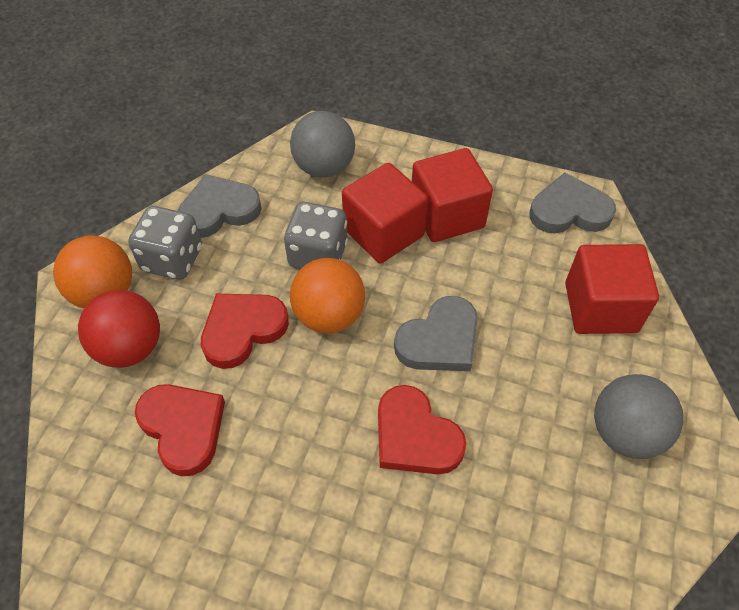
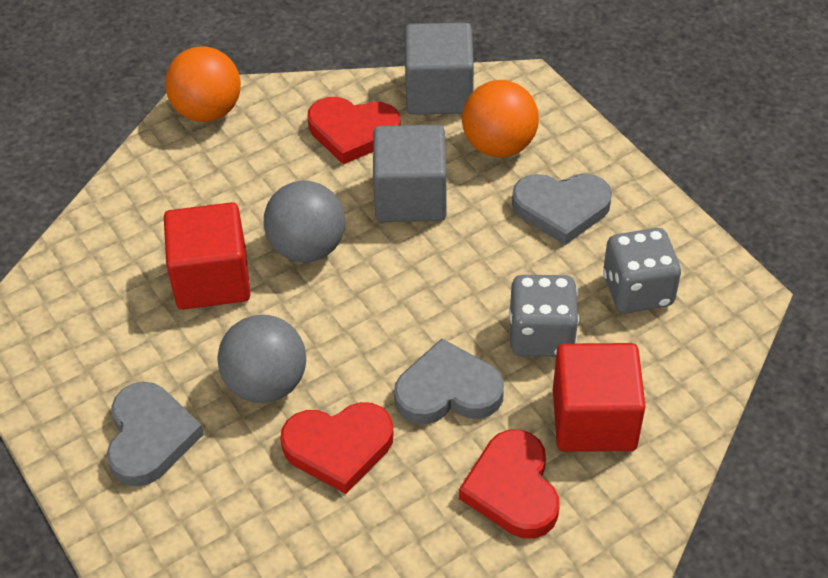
grey cube: 0 -> 2
red ball: 1 -> 0
red cube: 3 -> 2

